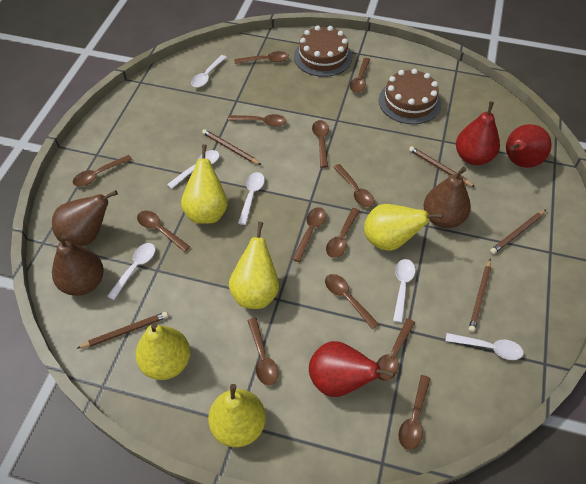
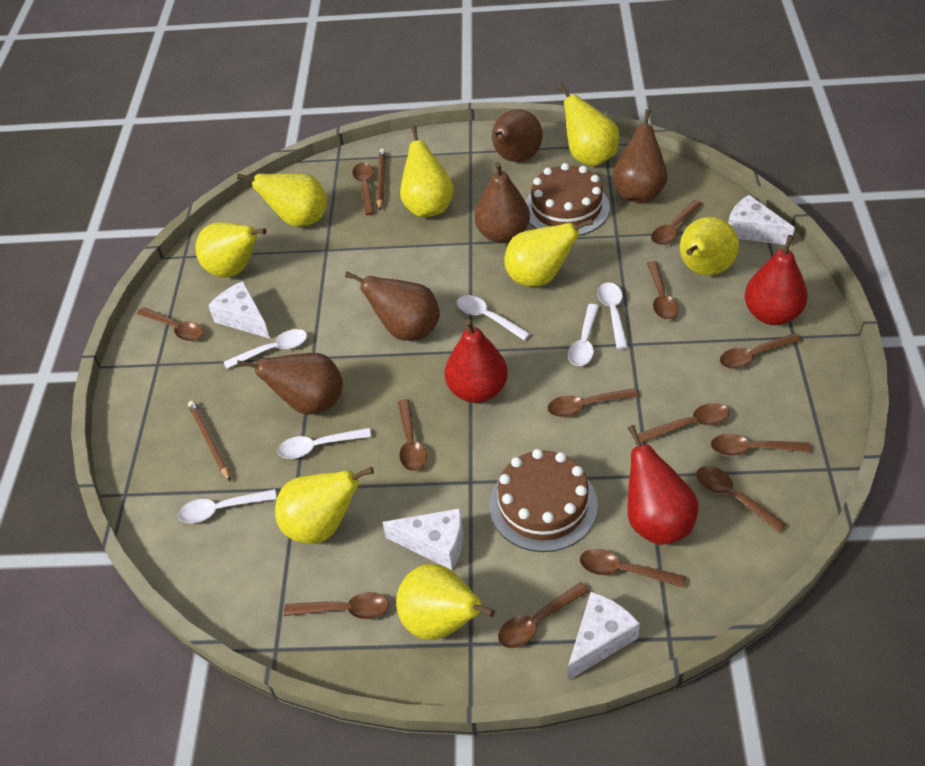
brown pear: 3 -> 5
brown pencil: 5 -> 2
white cheese: 0 -> 4
yellow pear: 5 -> 8

